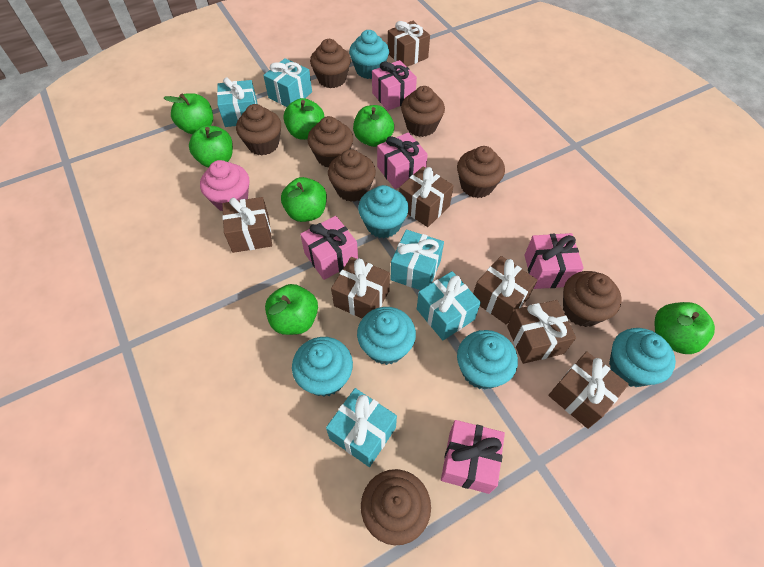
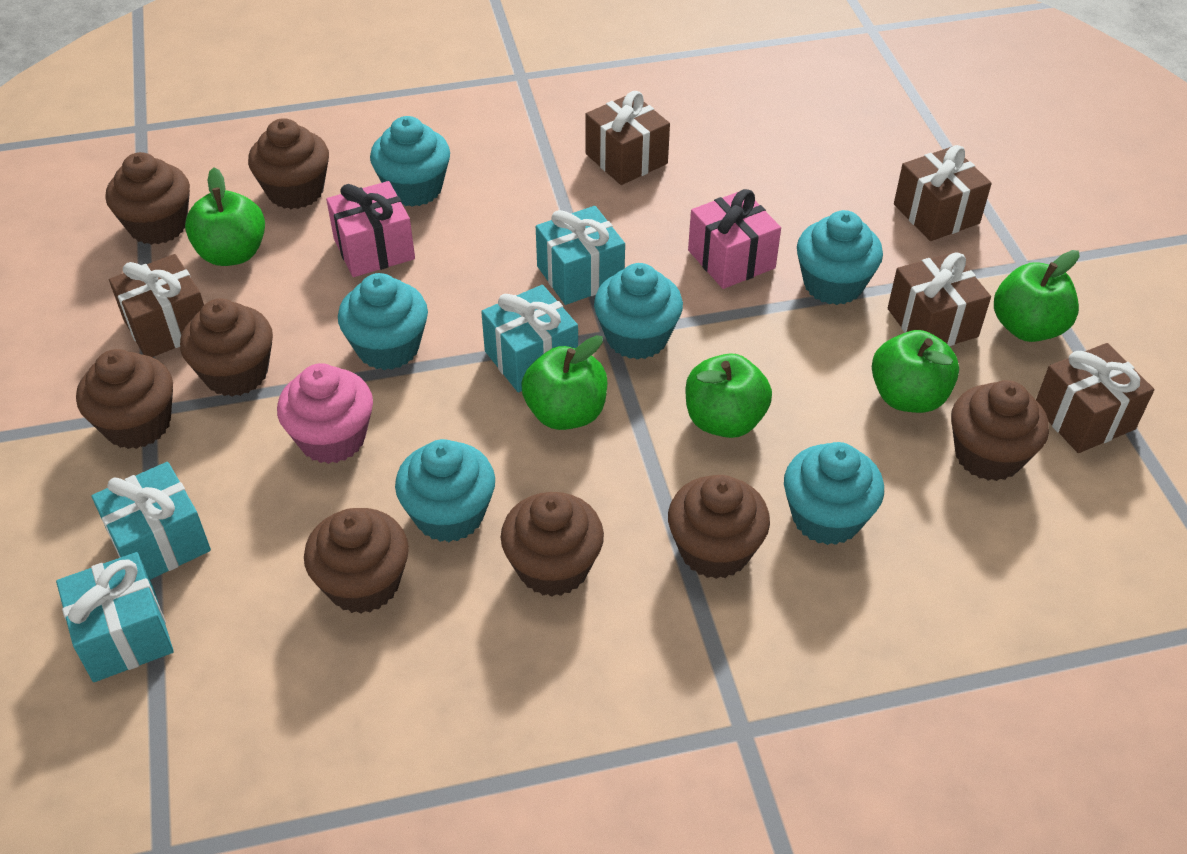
brown gift: 7 -> 5
green apple: 7 -> 5
pink gift: 5 -> 2
turquoise gift: 5 -> 4

